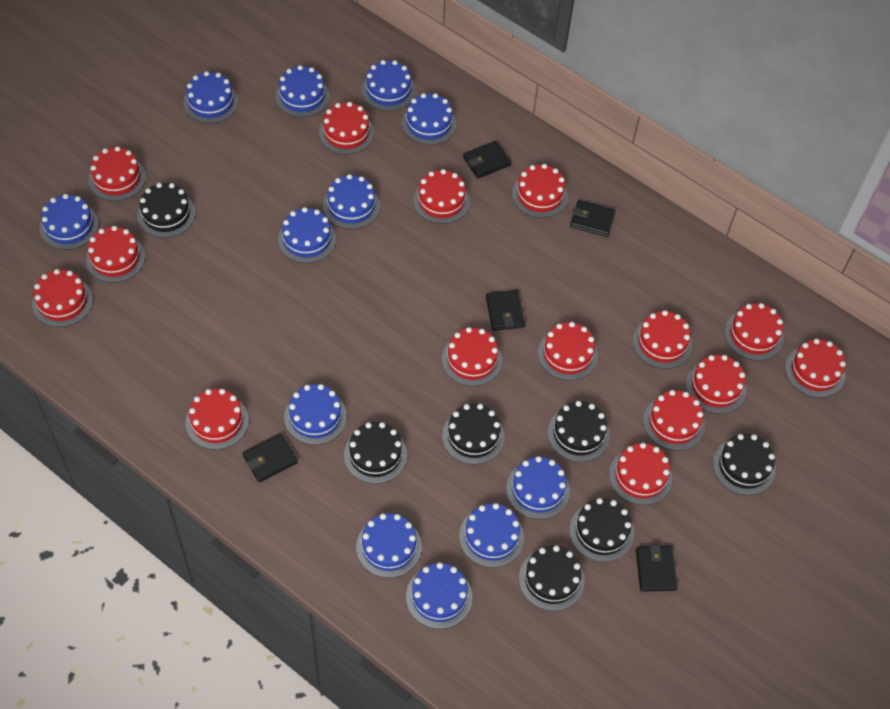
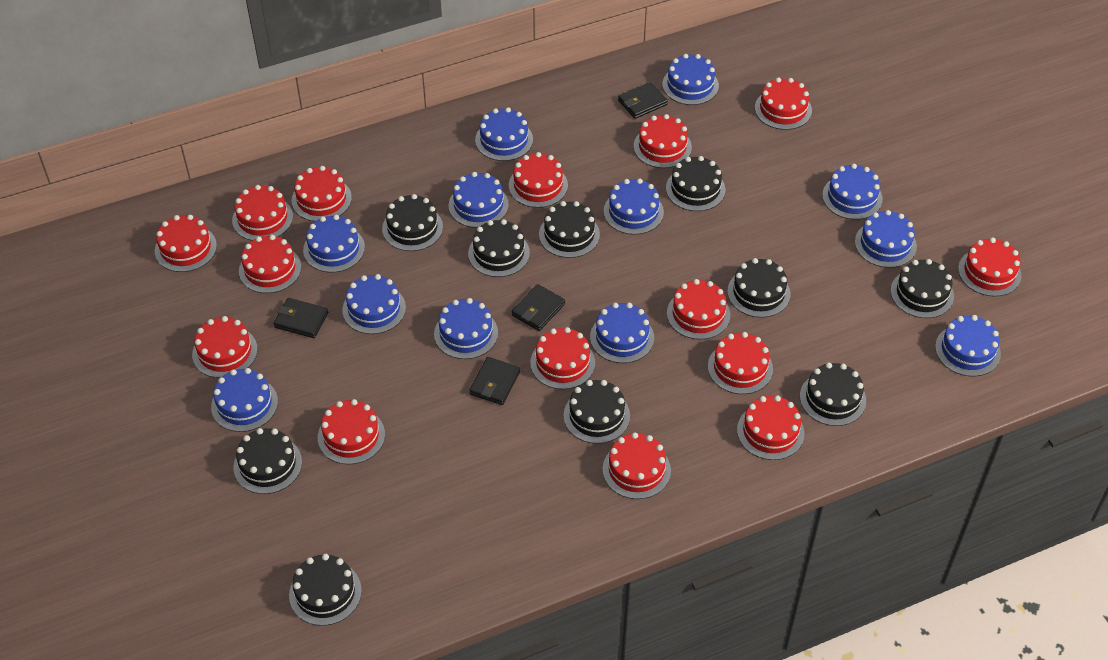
black cake: 7 -> 10
black wallet: 5 -> 4

